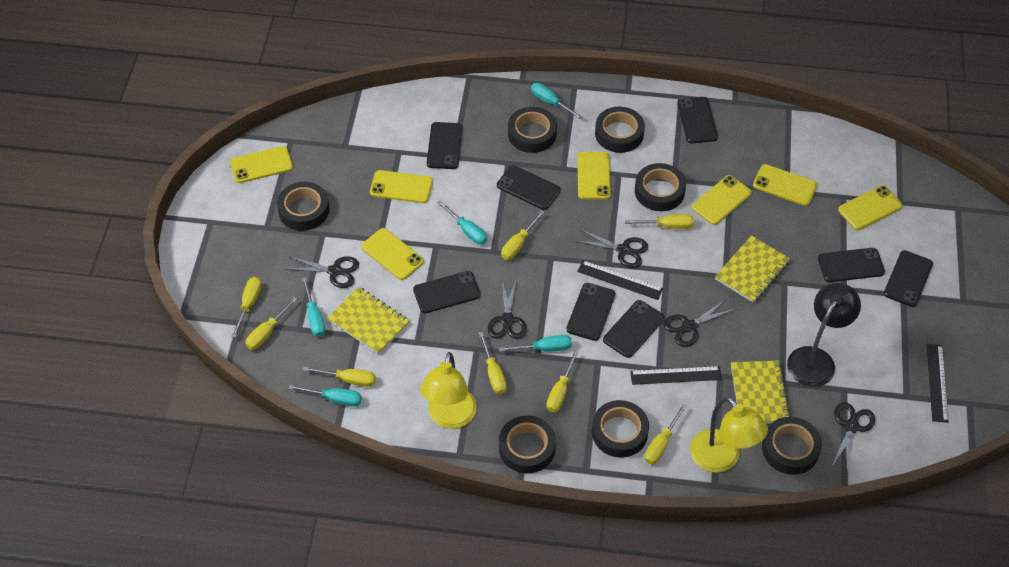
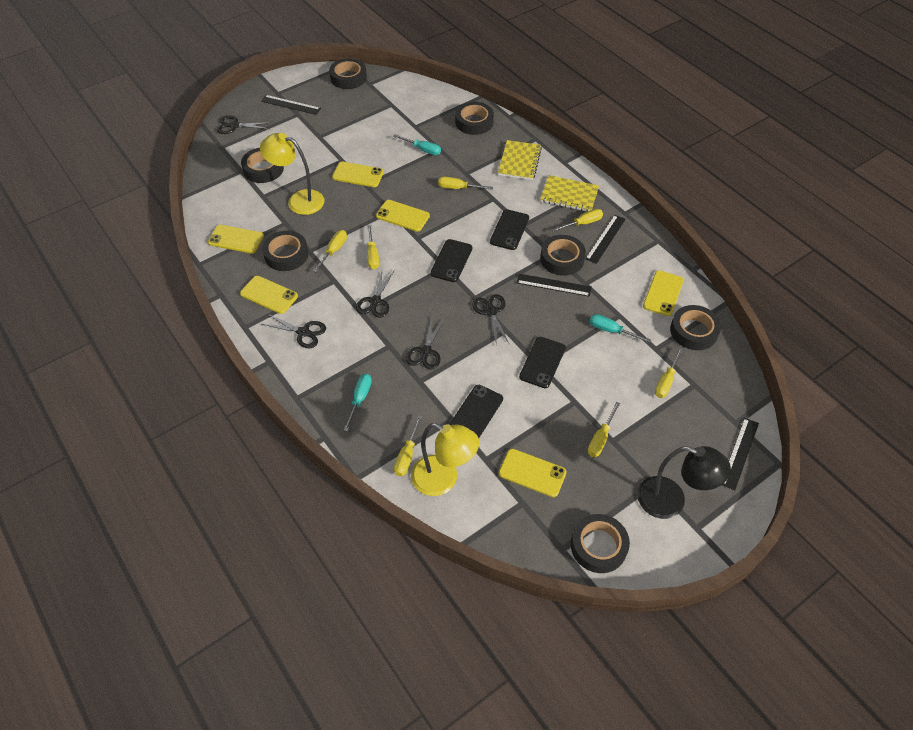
black phone: 8 -> 4
black ruler: 3 -> 4
turquoise screwdriver: 5 -> 3
yellow notebook: 3 -> 2
yellow phone: 7 -> 6
yellow screwdriver: 8 -> 7

